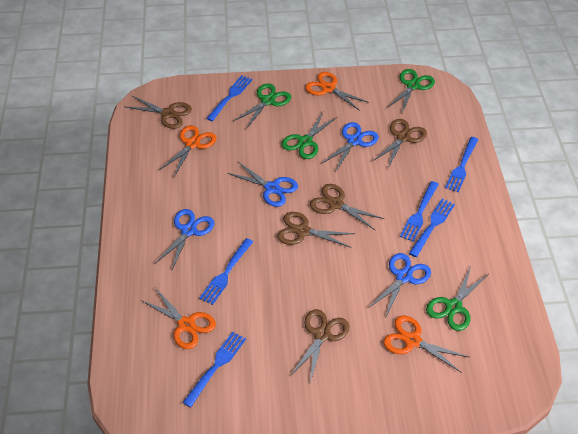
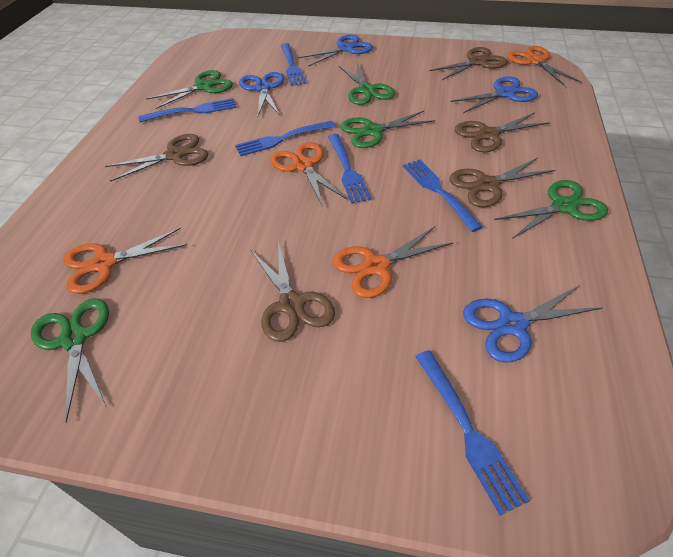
green scissors: 4 -> 5

